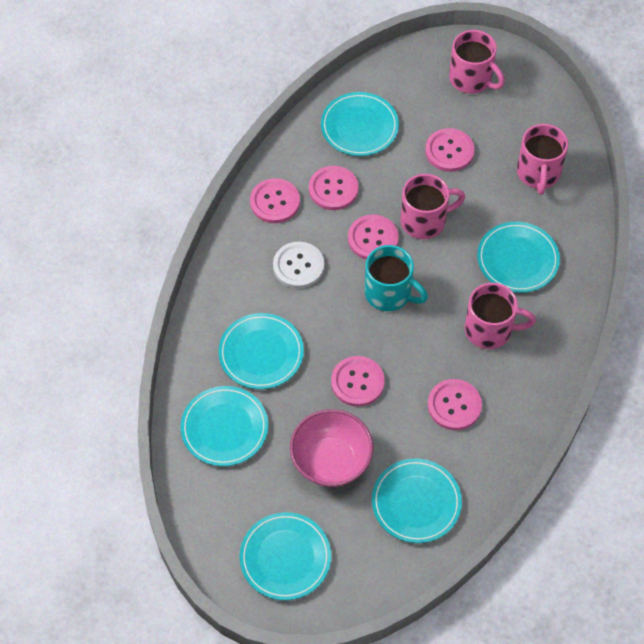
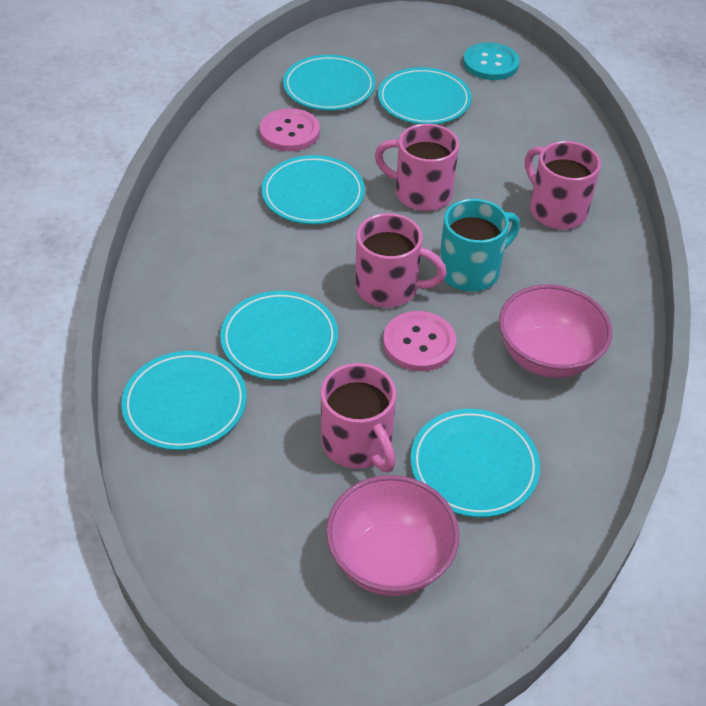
pink bowl: 1 -> 2
pink button: 6 -> 2
turquoise button: 0 -> 1
white button: 1 -> 0

